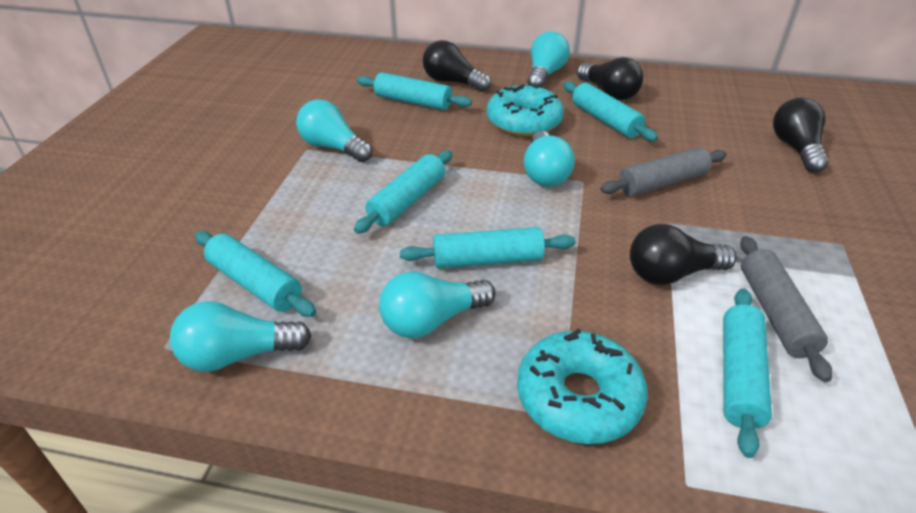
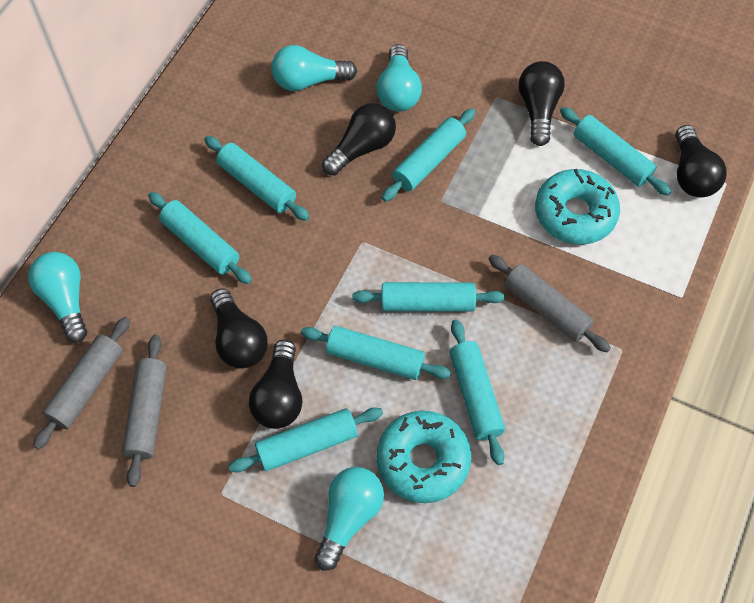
black light bulb: 4 -> 5
grey rolling pin: 2 -> 3
turquoise light bulb: 5 -> 4
turquoise rolling pin: 6 -> 8

